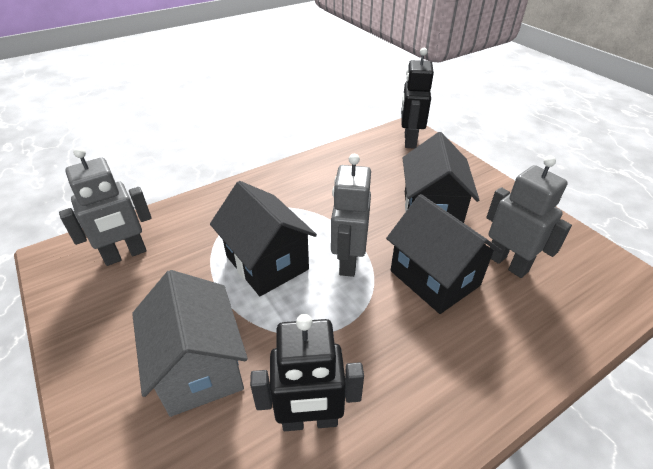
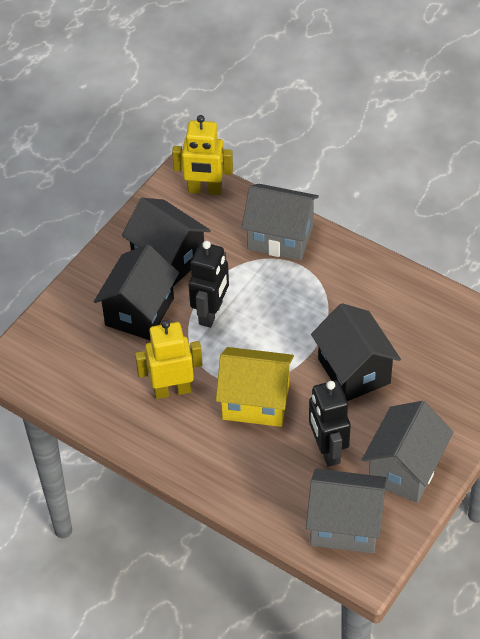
grey house: 1 -> 3
grey robot: 3 -> 0
yellow house: 0 -> 1
yellow robot: 0 -> 2

